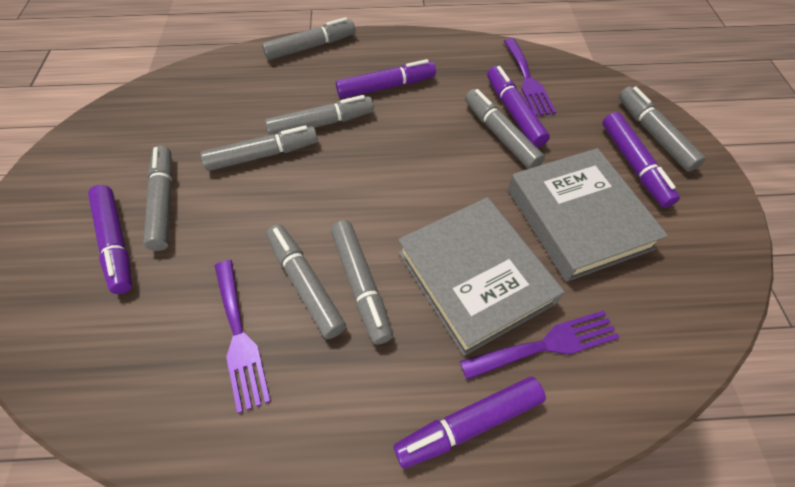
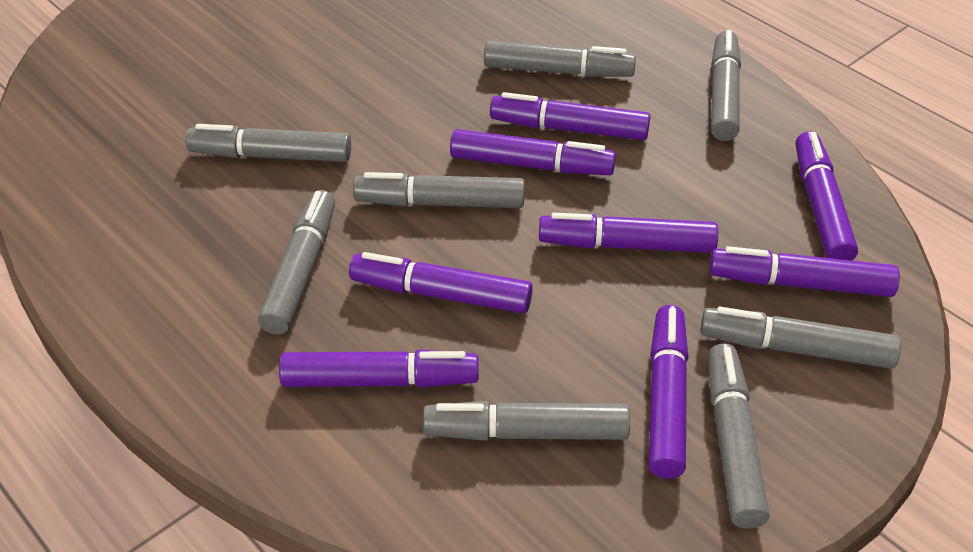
grey book: 2 -> 0
purple fork: 3 -> 0
purple marker: 5 -> 8

